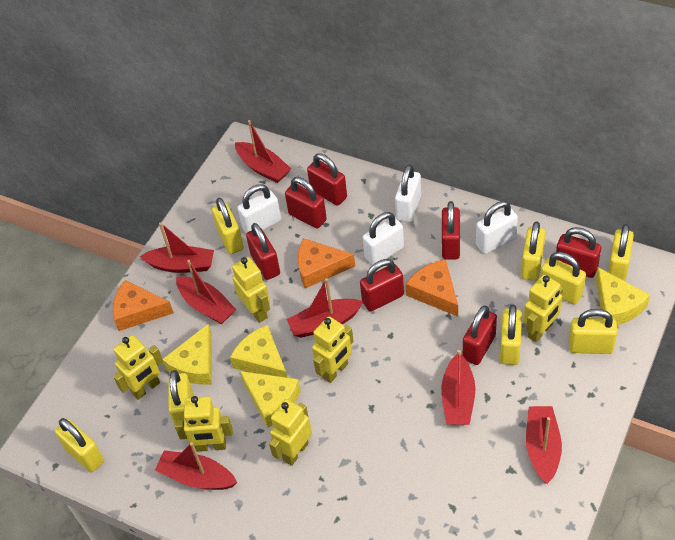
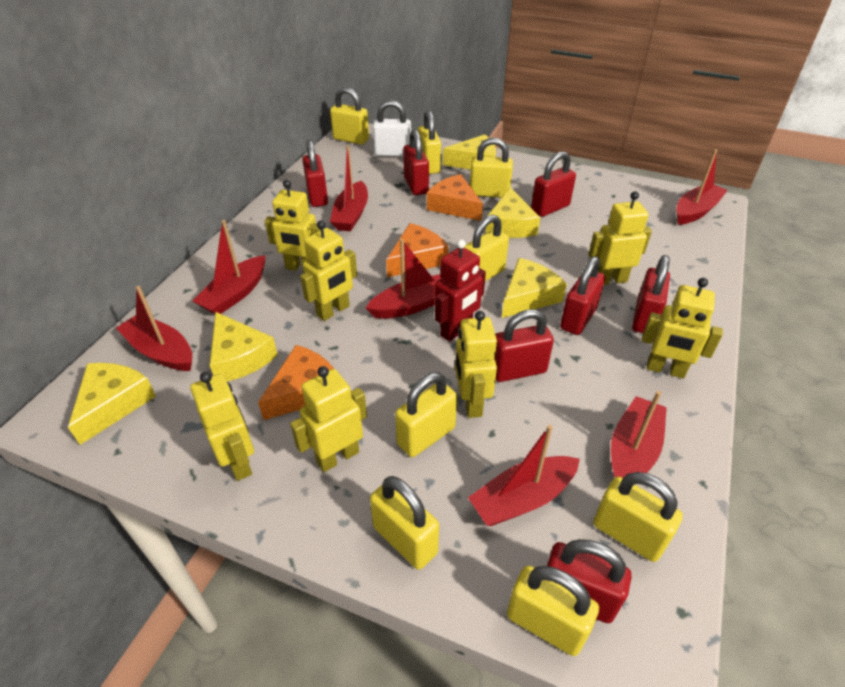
red robot: 0 -> 1
white padlock: 4 -> 1
yellow cheese: 4 -> 5
yellow robot: 6 -> 7

